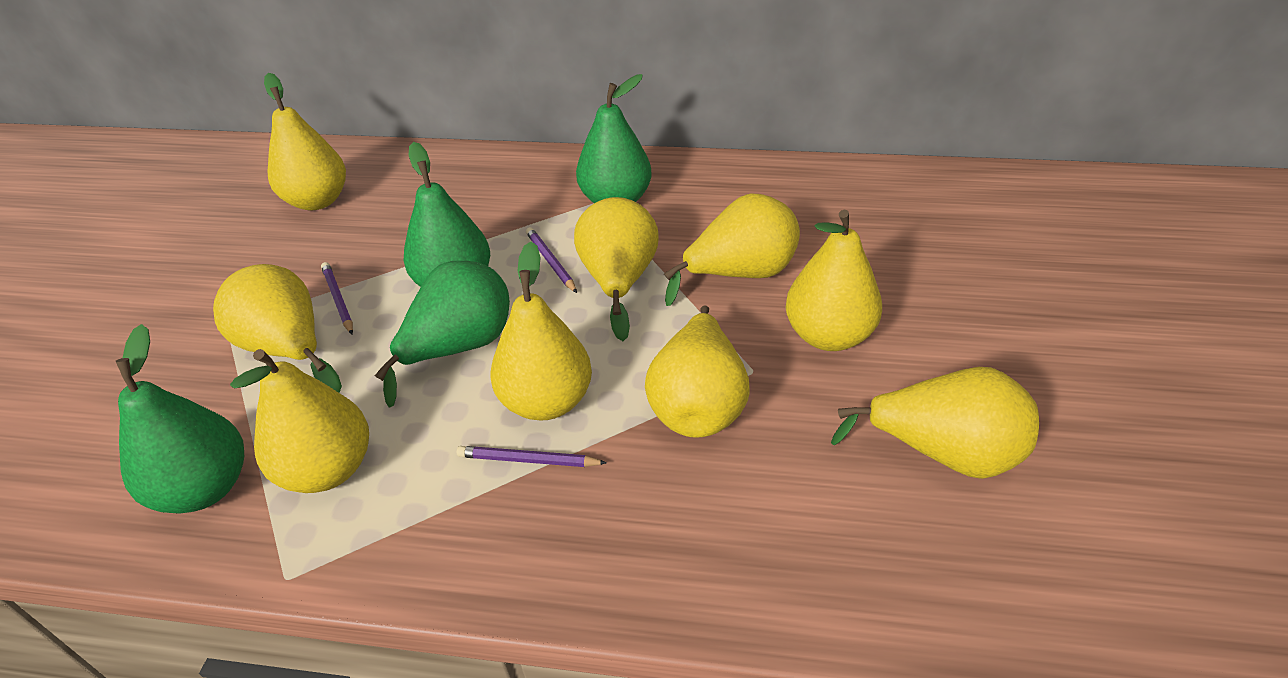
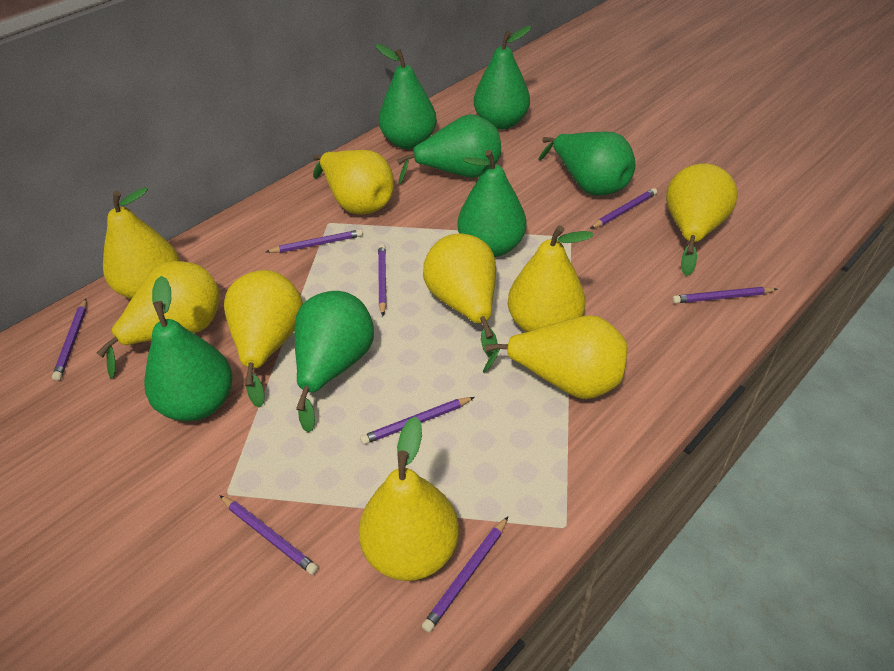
green pear: 4 -> 7
purple pencil: 3 -> 8

